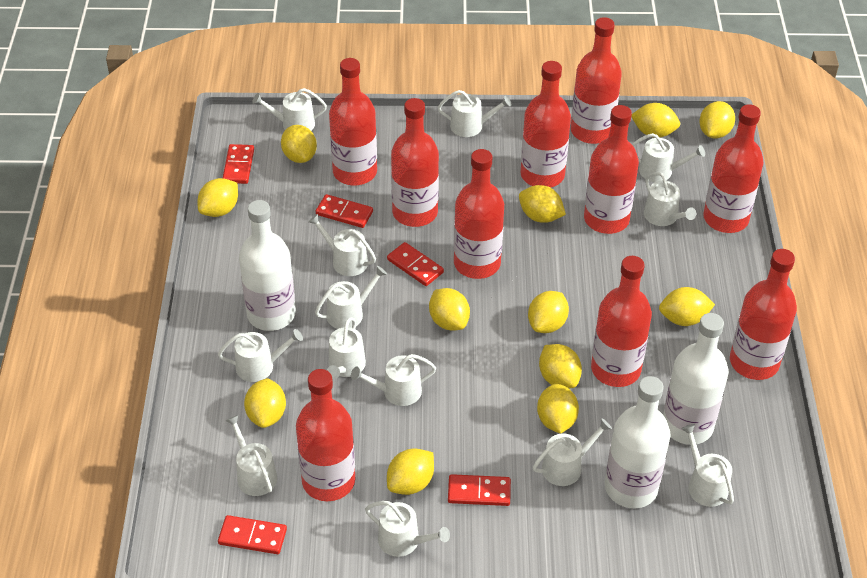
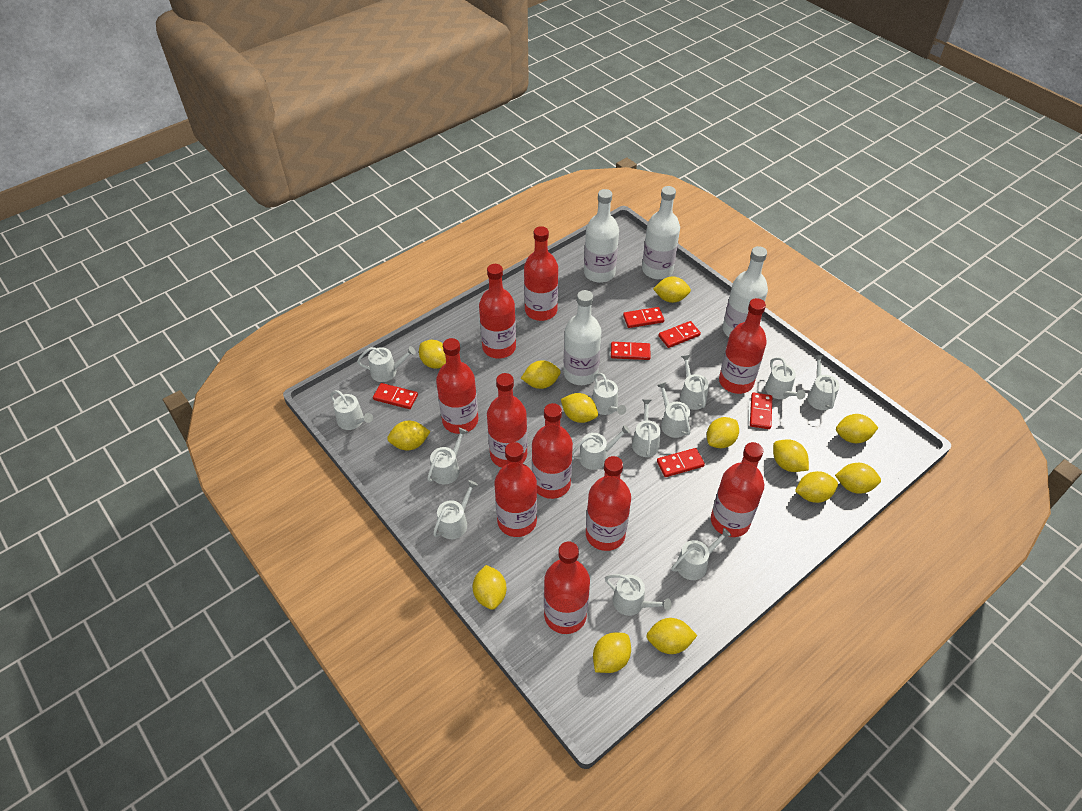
red domino: 5 -> 6
white bottle: 3 -> 4
yellow lemon: 12 -> 13

